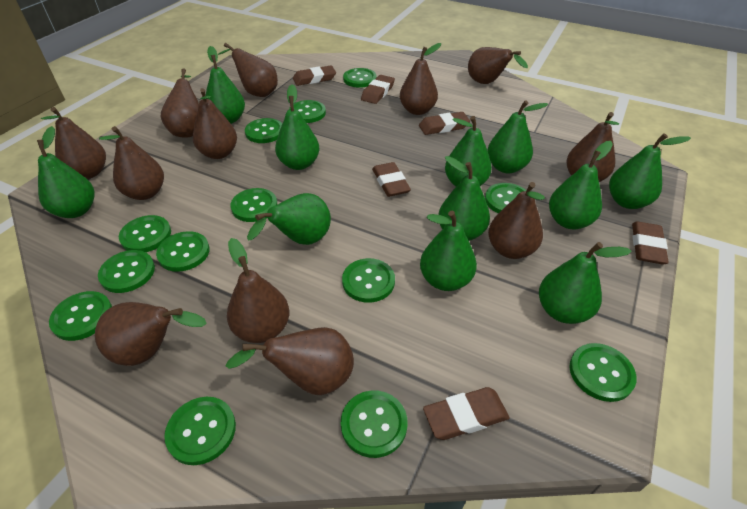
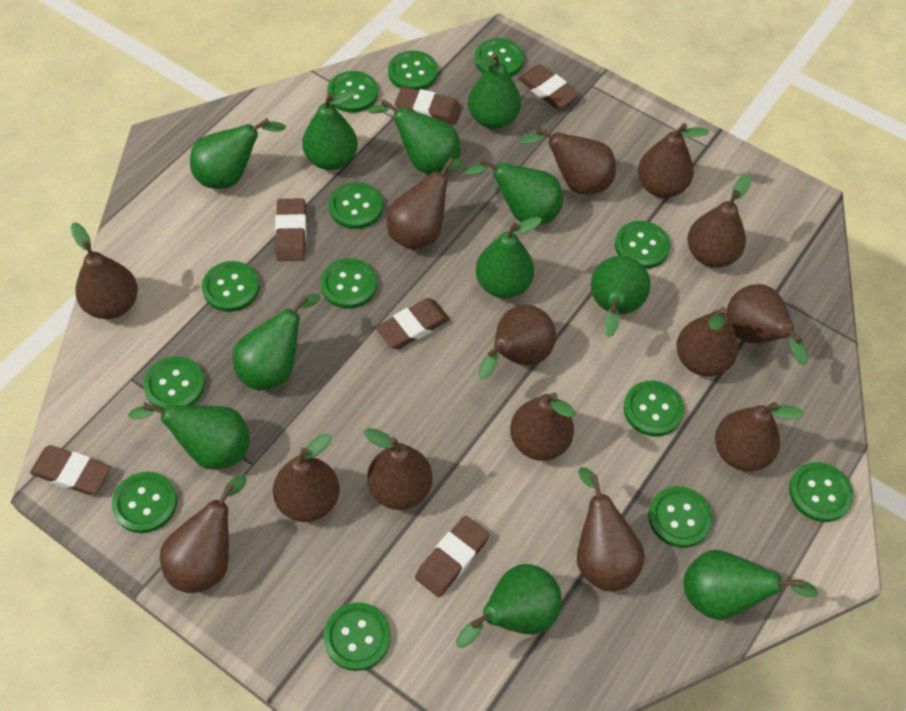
brown pear: 12 -> 14

